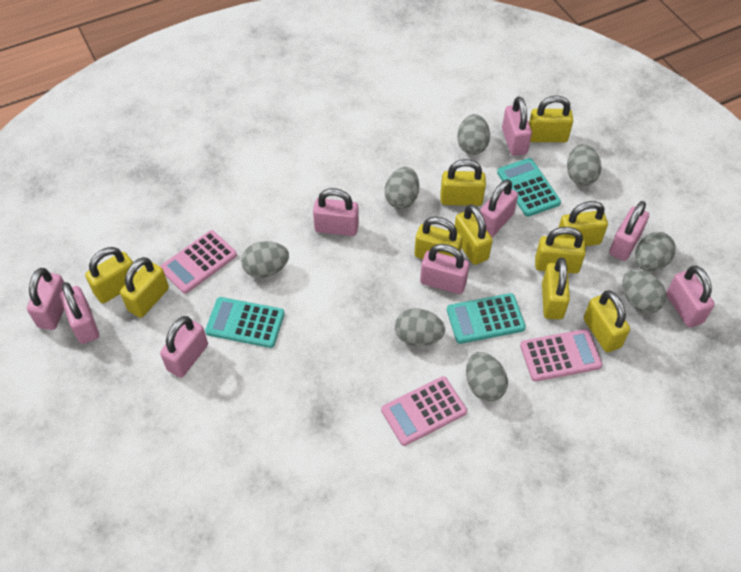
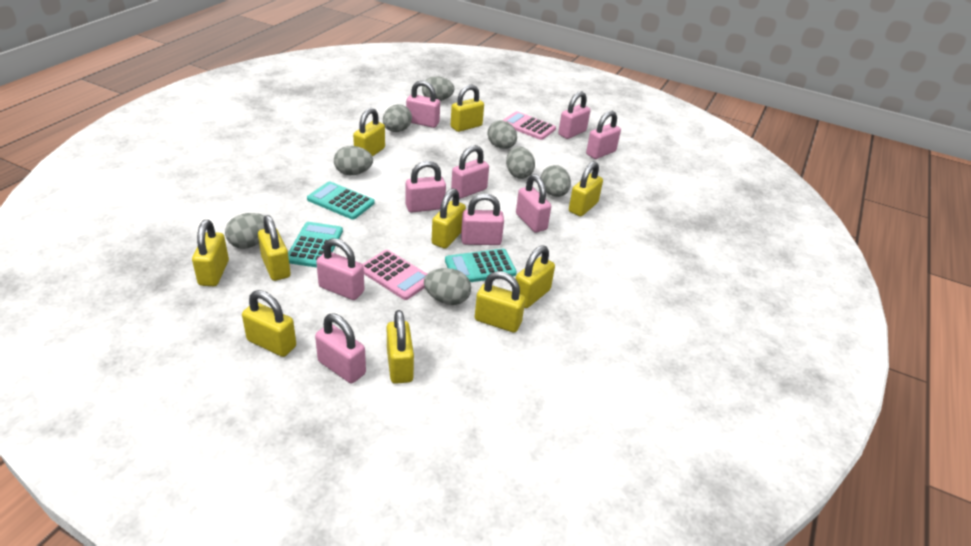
pink calculator: 3 -> 2

